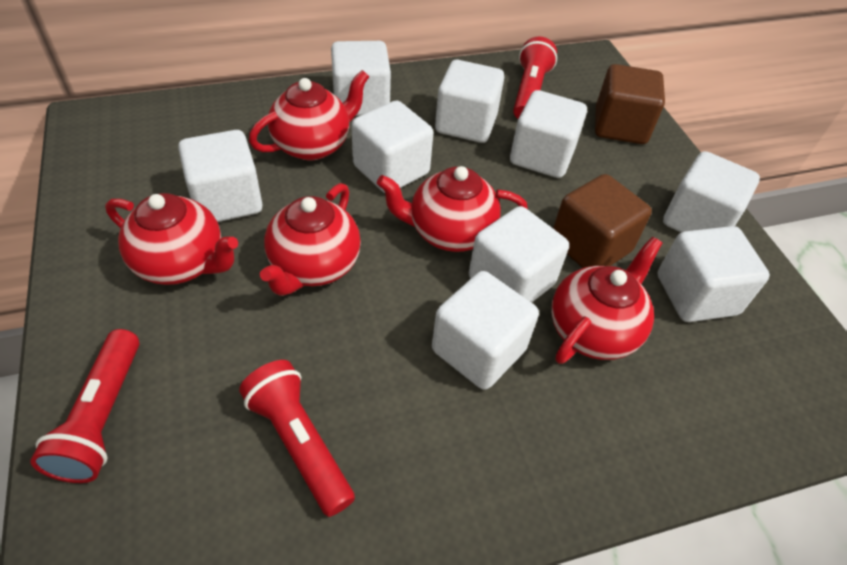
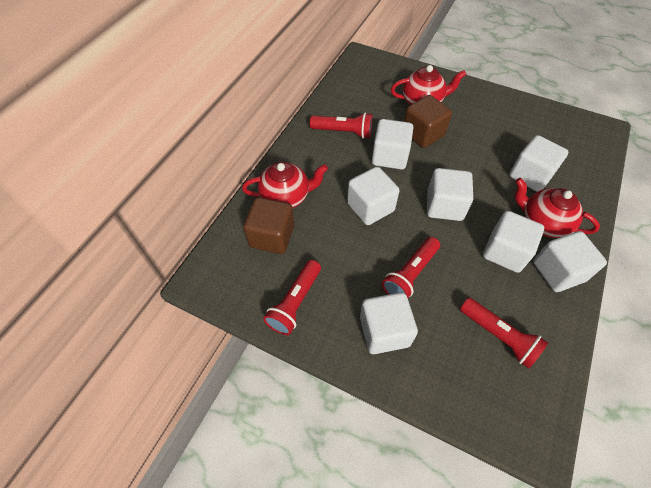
red flashlight: 3 -> 4
red teapot: 5 -> 3
white cube: 9 -> 7

